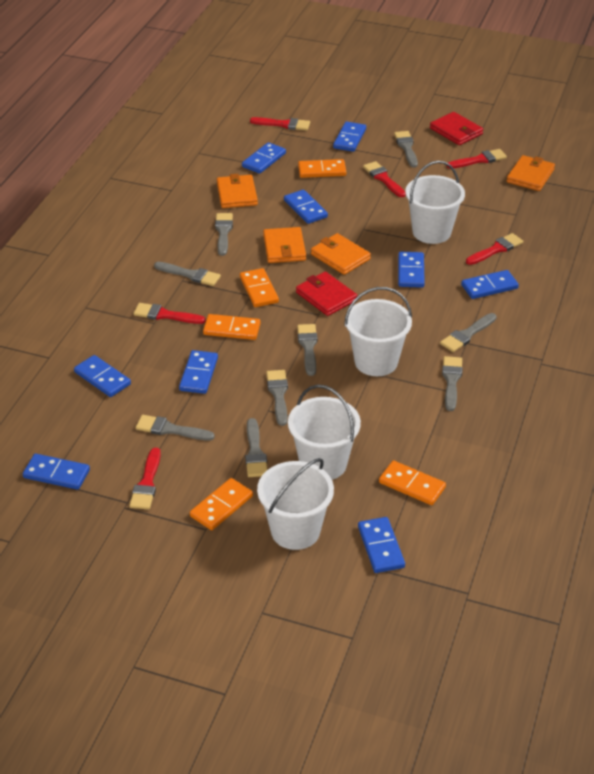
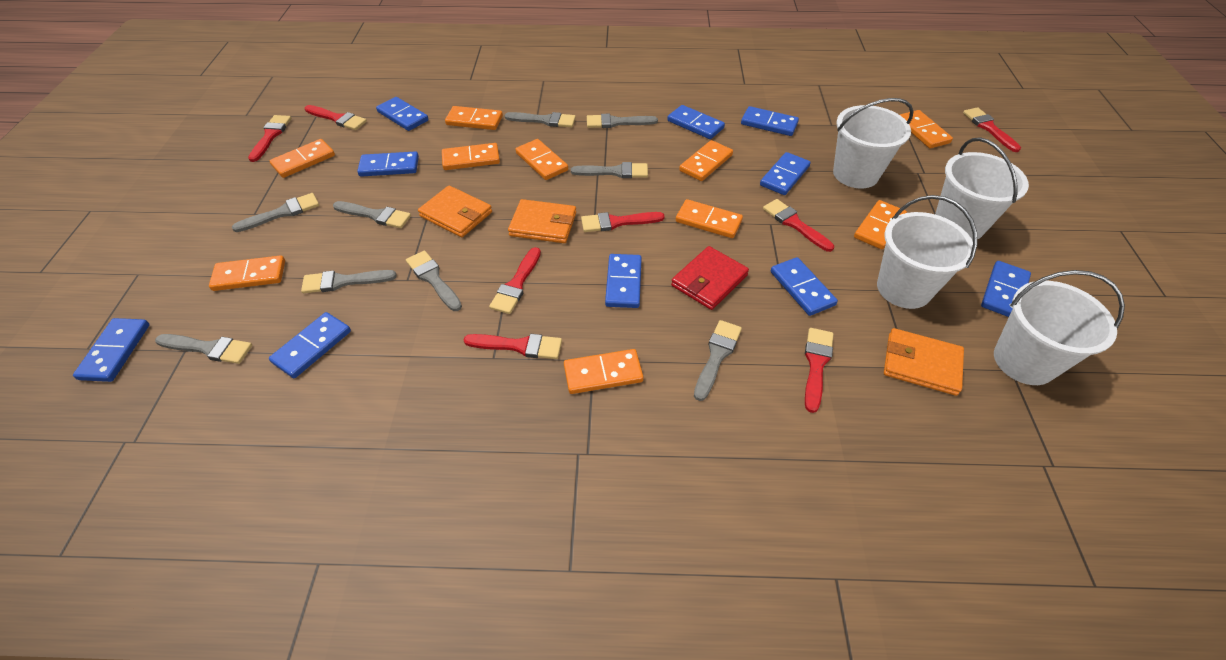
blue domino: 9 -> 10
orange domino: 5 -> 10
orange wallet: 4 -> 3
red brush: 6 -> 8
red wallet: 2 -> 1

